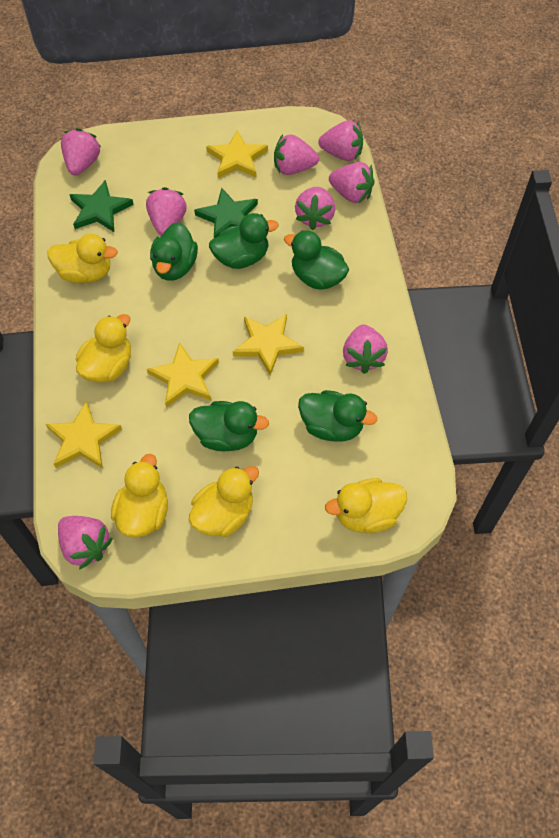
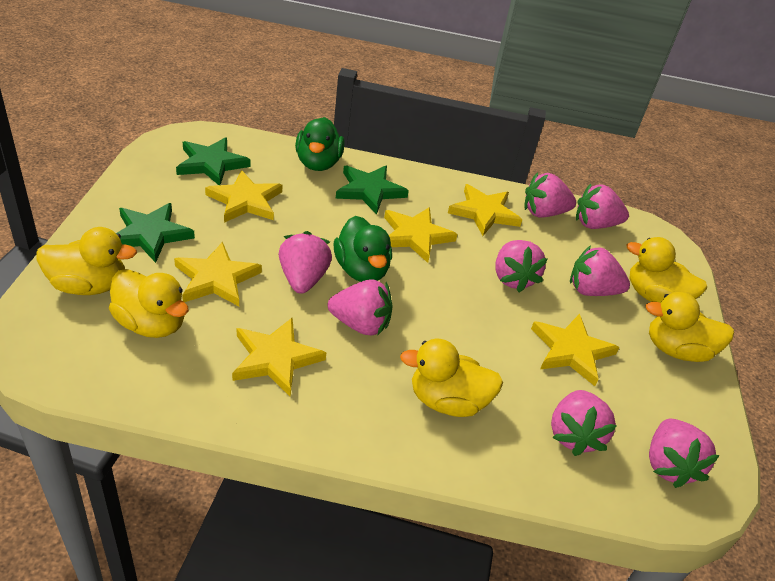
green duck: 5 -> 2
green star: 2 -> 3
yellow star: 4 -> 6

